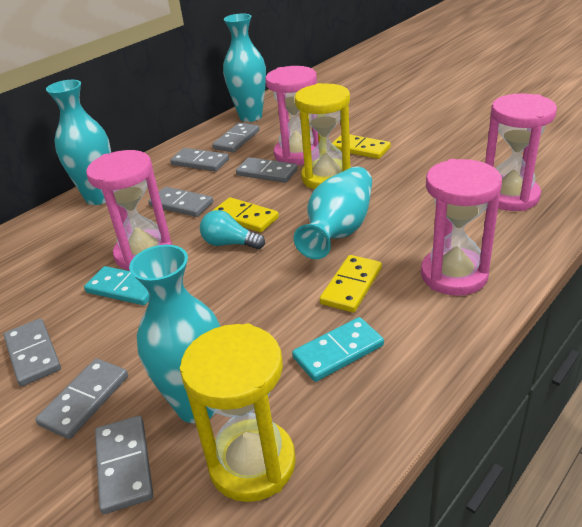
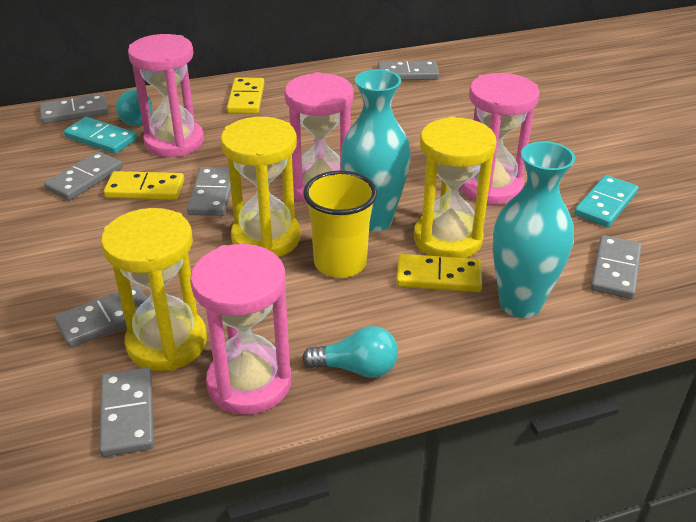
turquoise light bulb: 1 -> 2
turquoise vase: 4 -> 2
yellow cup: 0 -> 1
yellow hourglass: 2 -> 3

